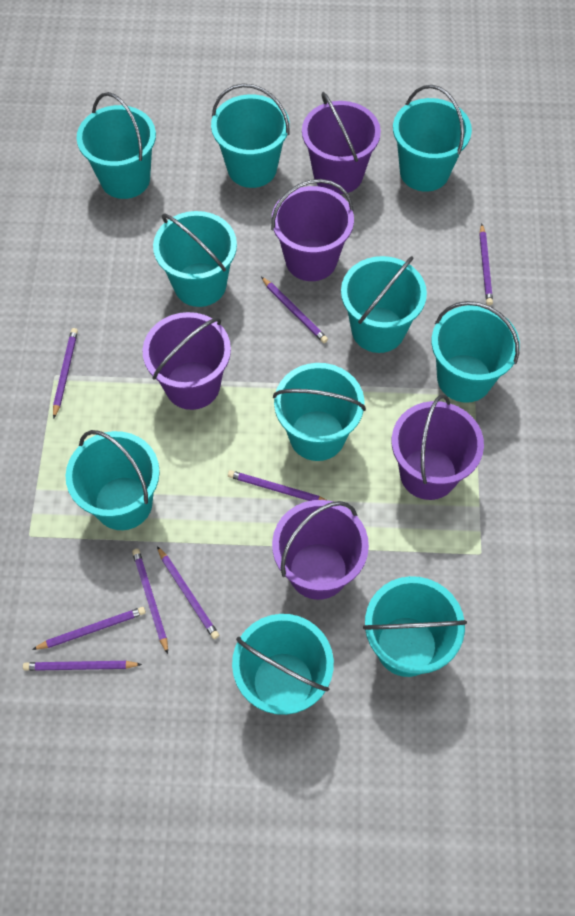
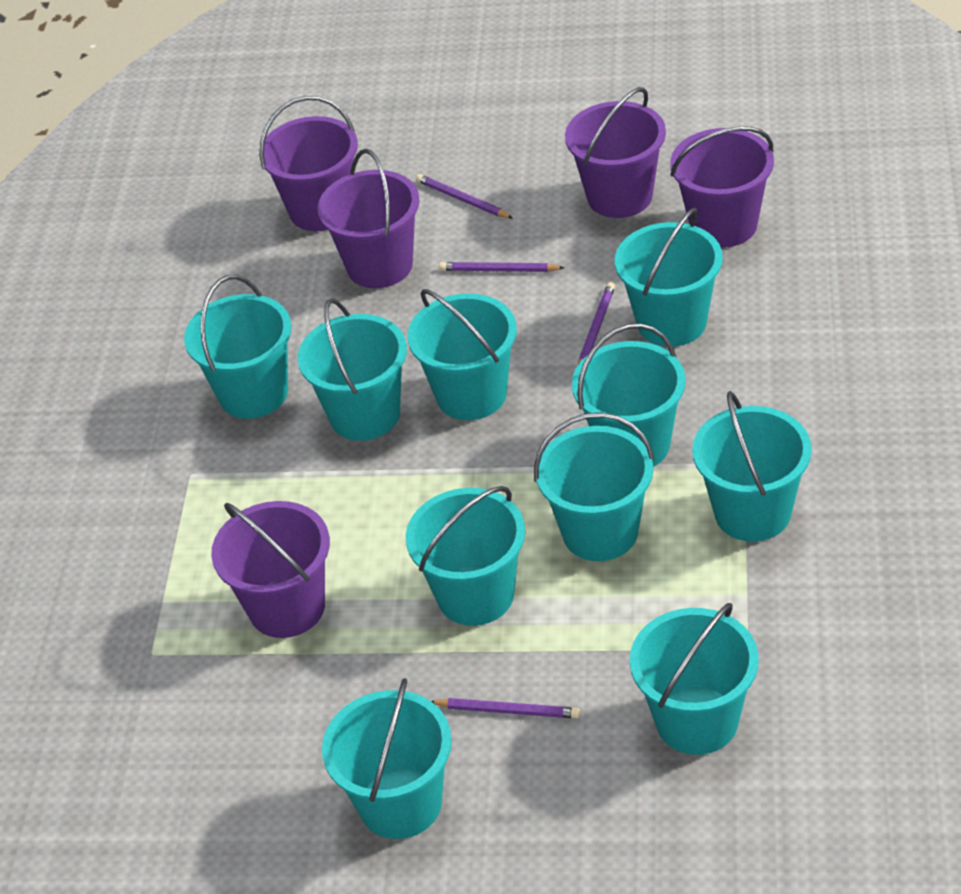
purple pencil: 8 -> 4

